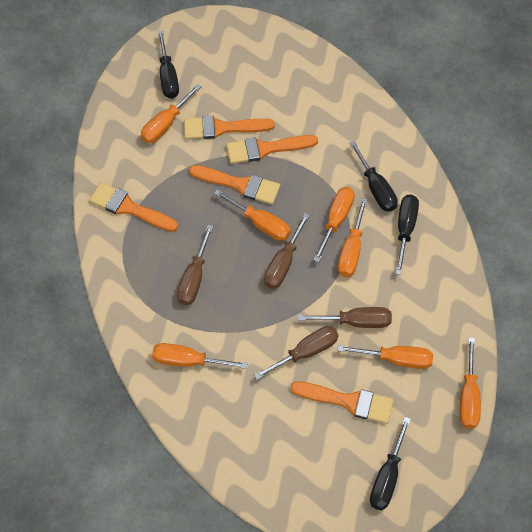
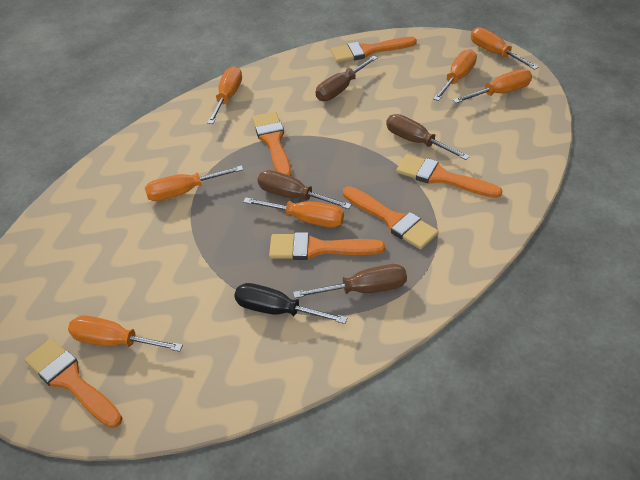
black screwdriver: 4 -> 1
orange brush: 5 -> 6

